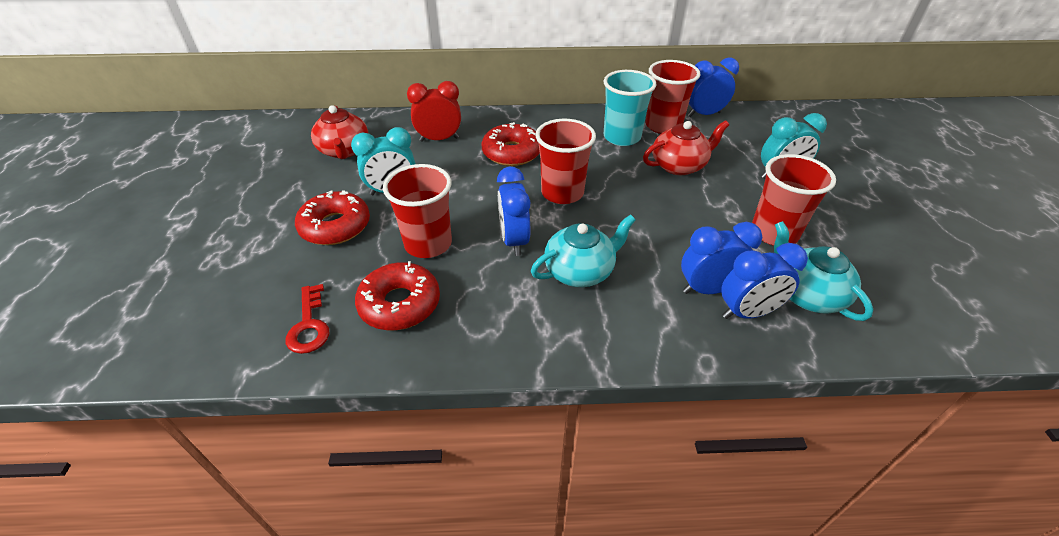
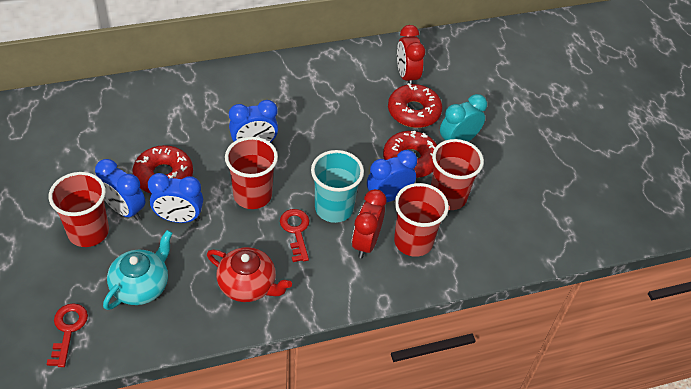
red clock: 1 -> 2
red key: 1 -> 2
red teapot: 2 -> 1
turquoise clock: 2 -> 1
turquoise teapot: 2 -> 1

